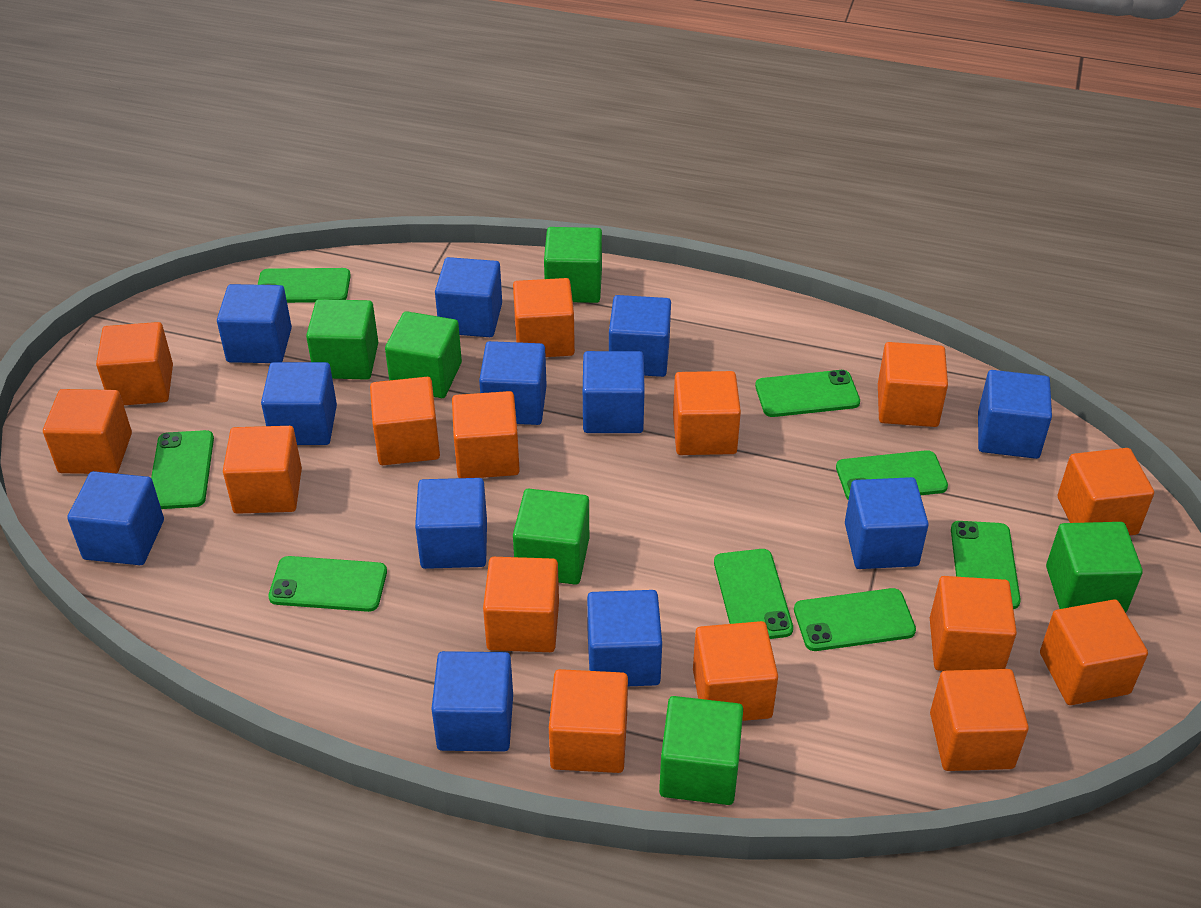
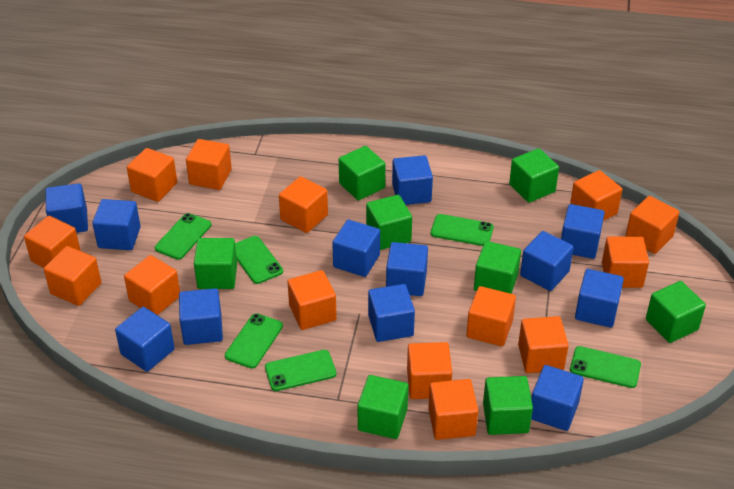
green cube: 6 -> 8
green phone: 8 -> 6
orange cube: 15 -> 14

